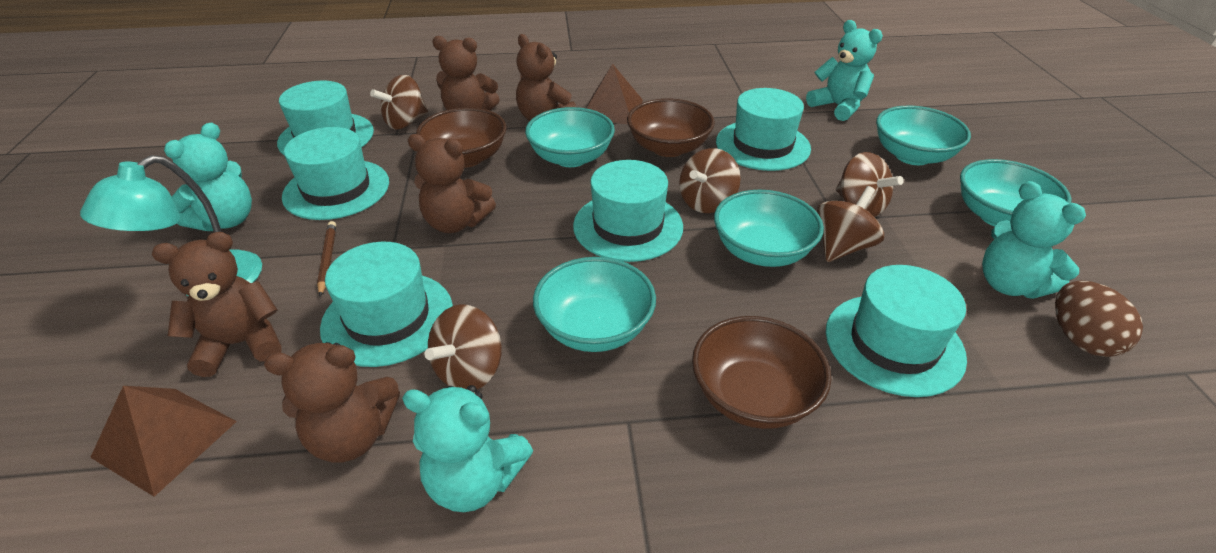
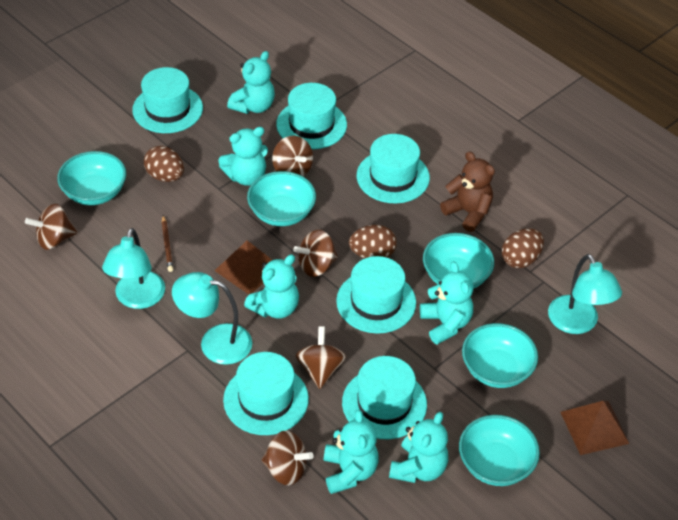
brown bowl: 3 -> 0
brown egg: 1 -> 3
brown teddy bear: 5 -> 1
turquoise lamp: 1 -> 3
turquoise teddy bear: 4 -> 6

